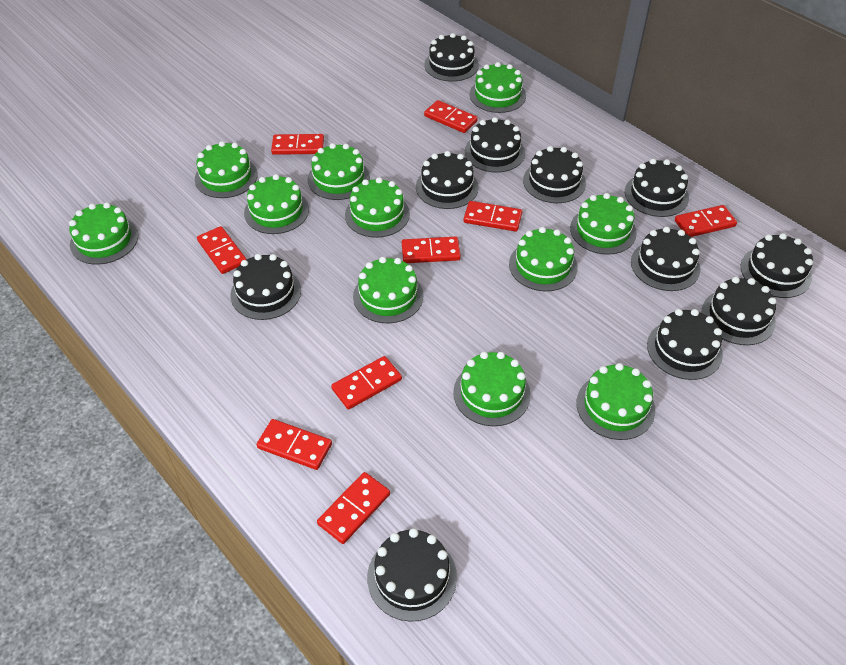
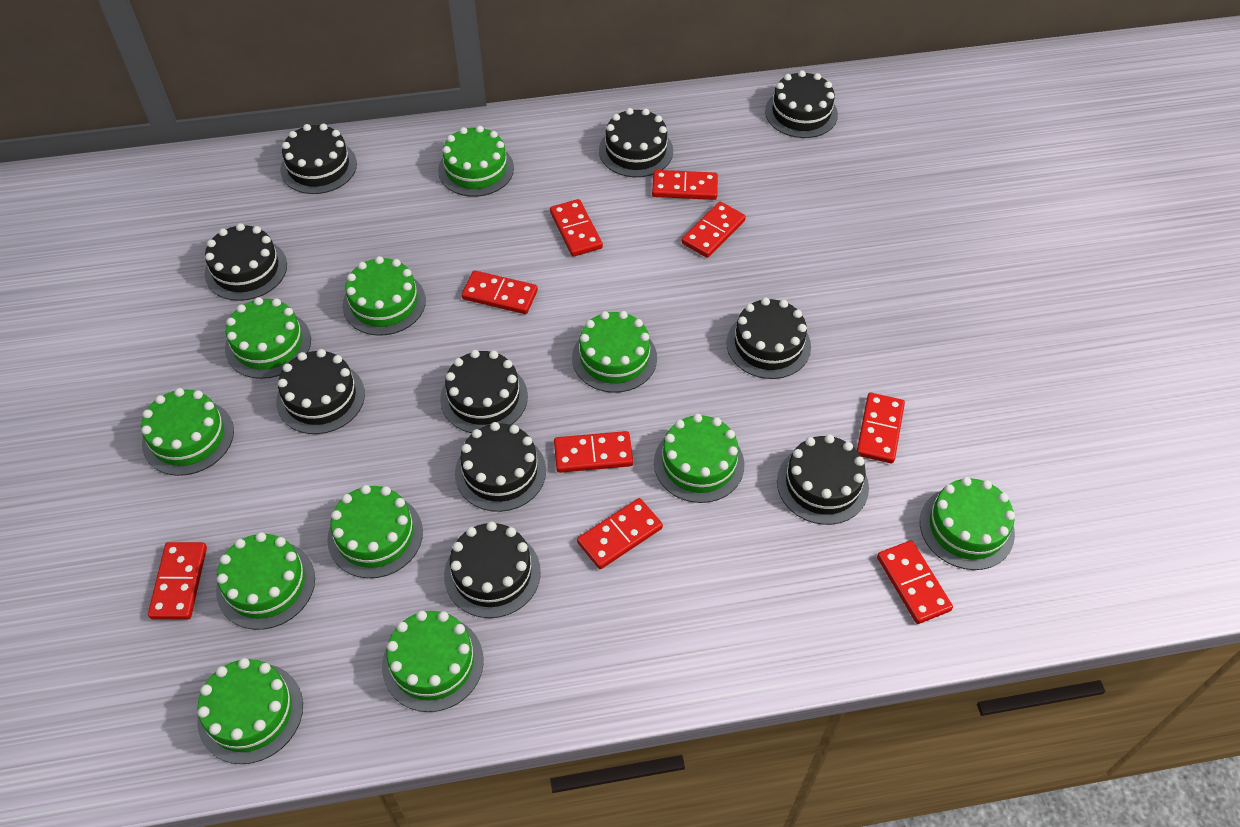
black cake: 11 -> 10

